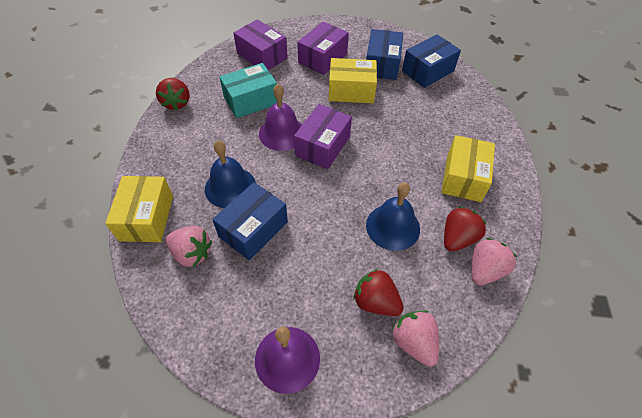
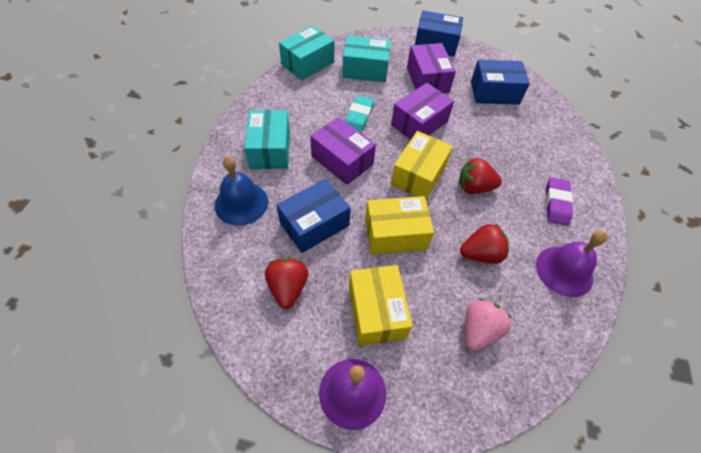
blue bell: 2 -> 1
pink strawberry: 3 -> 1
purple eraser: 0 -> 1
turquoise box: 1 -> 3
turquoise eraser: 0 -> 1

